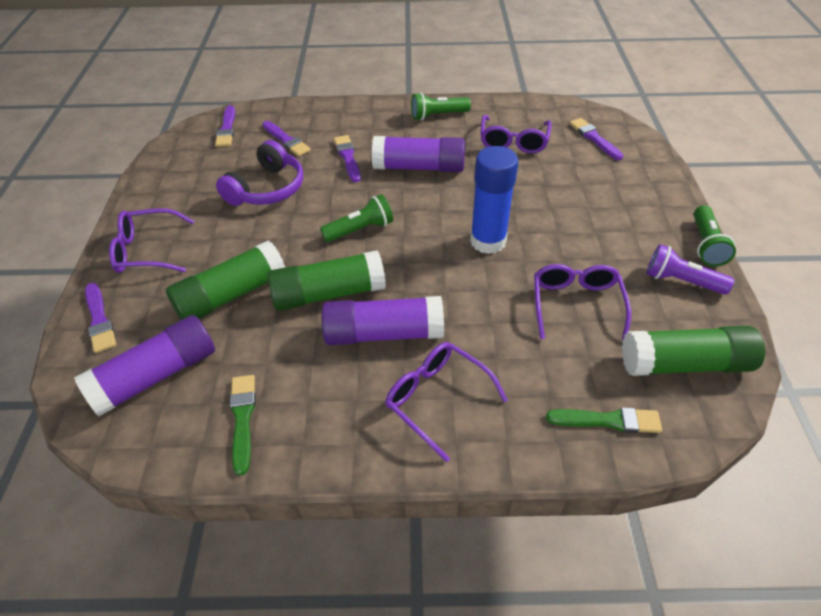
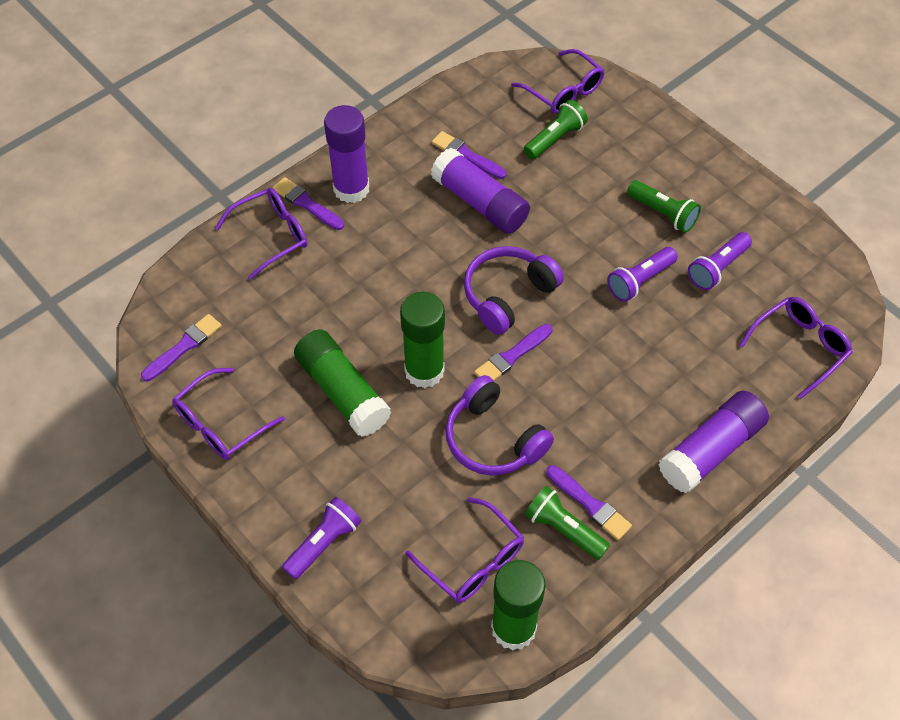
blue glue stick: 1 -> 0
green brush: 2 -> 0
purple flashlight: 1 -> 3
purple glasses: 4 -> 5
purple headphones: 1 -> 2

